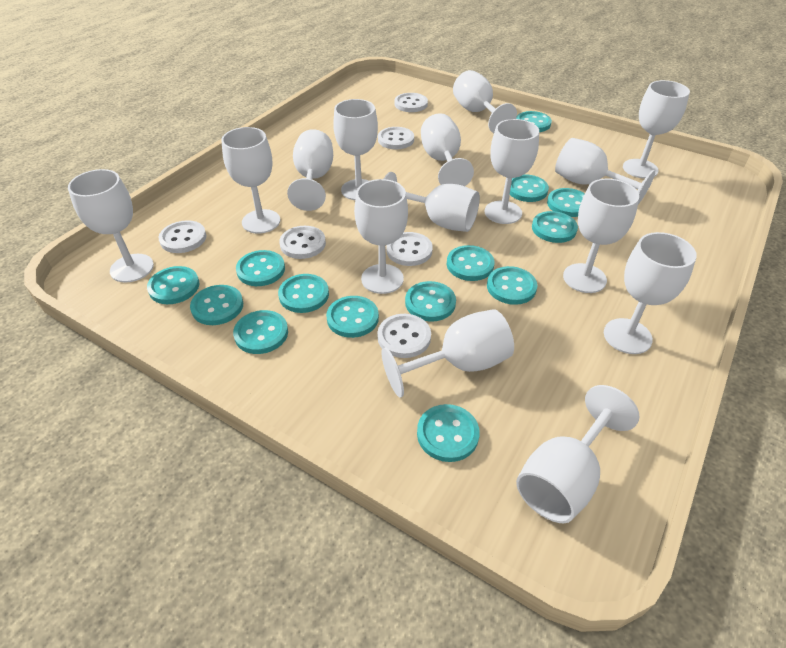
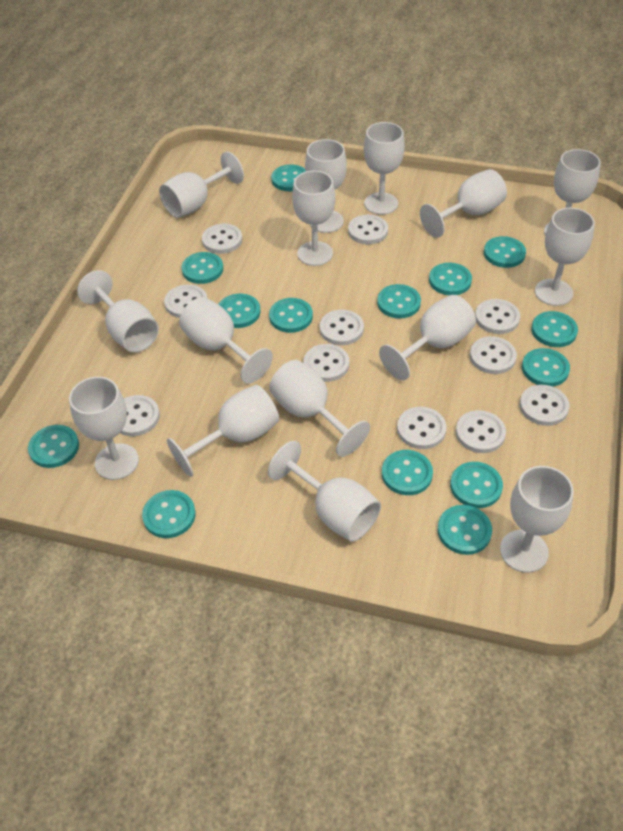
white button: 6 -> 11

